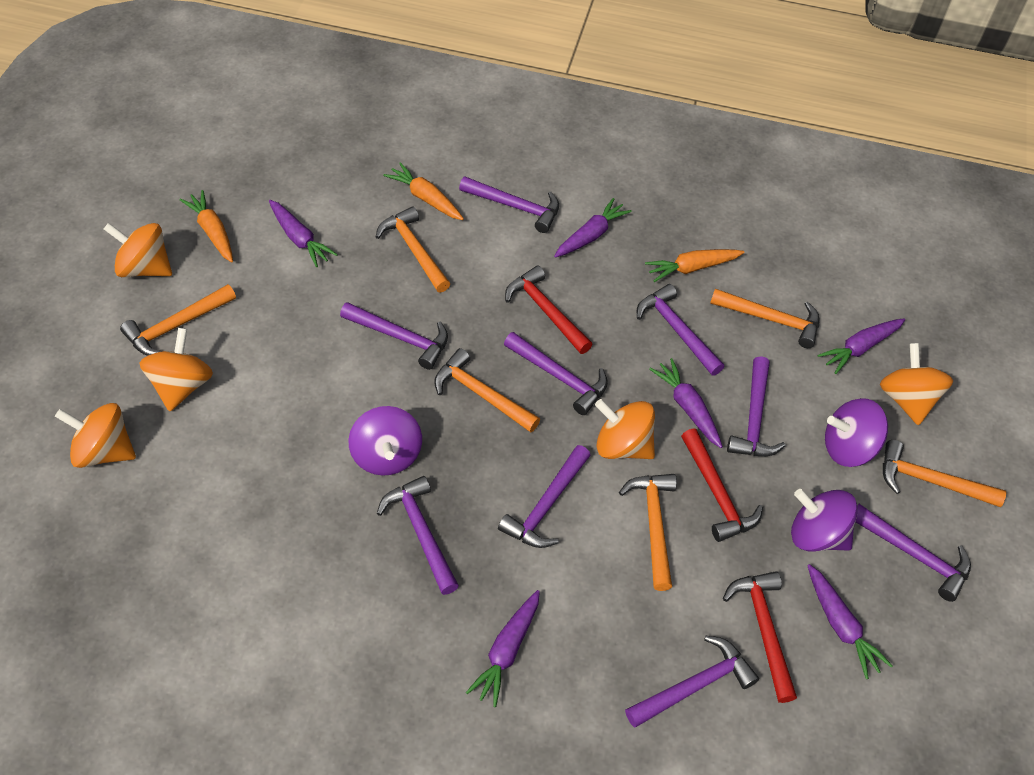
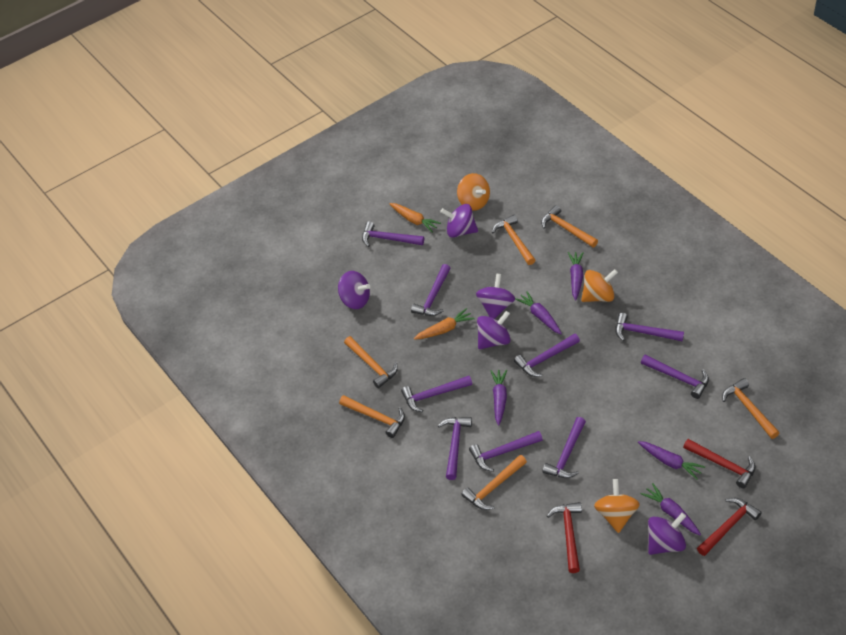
orange carrot: 3 -> 2
orange spinning top: 5 -> 3
purple carrot: 6 -> 5
purple spinning top: 3 -> 5

